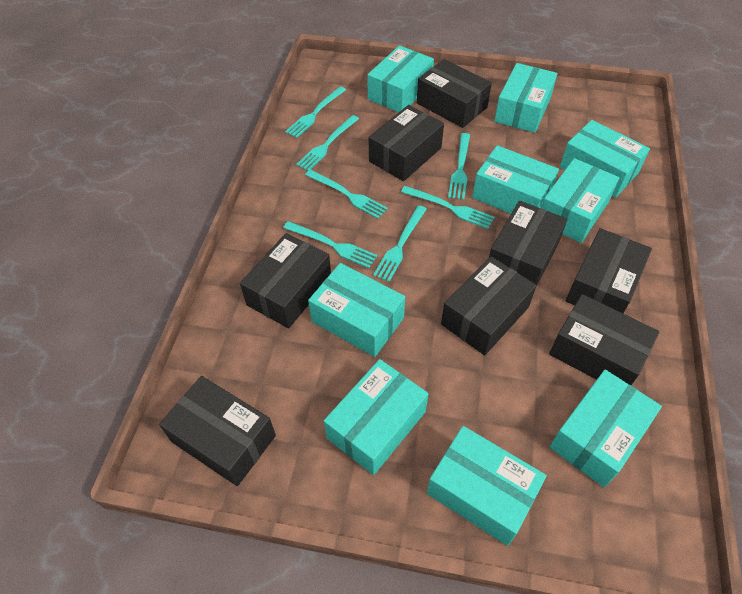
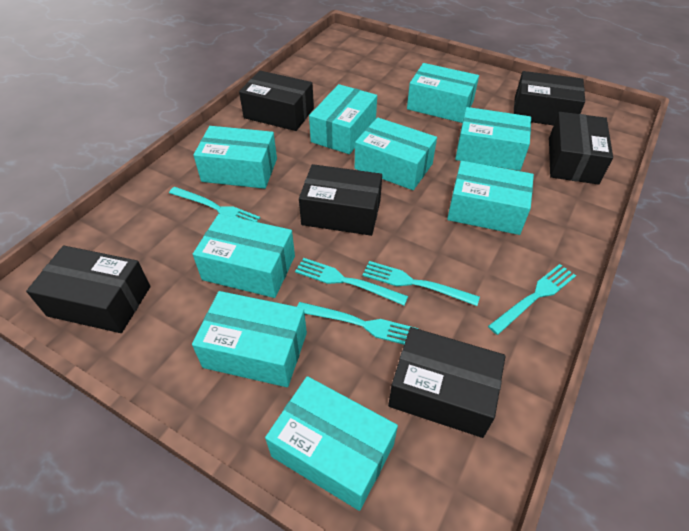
black box: 8 -> 6
turquoise fork: 7 -> 5

